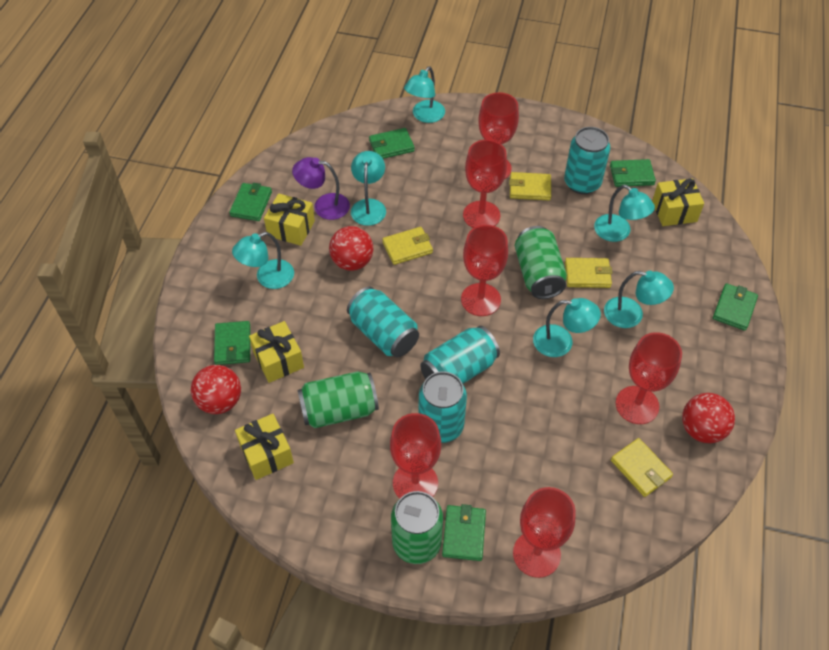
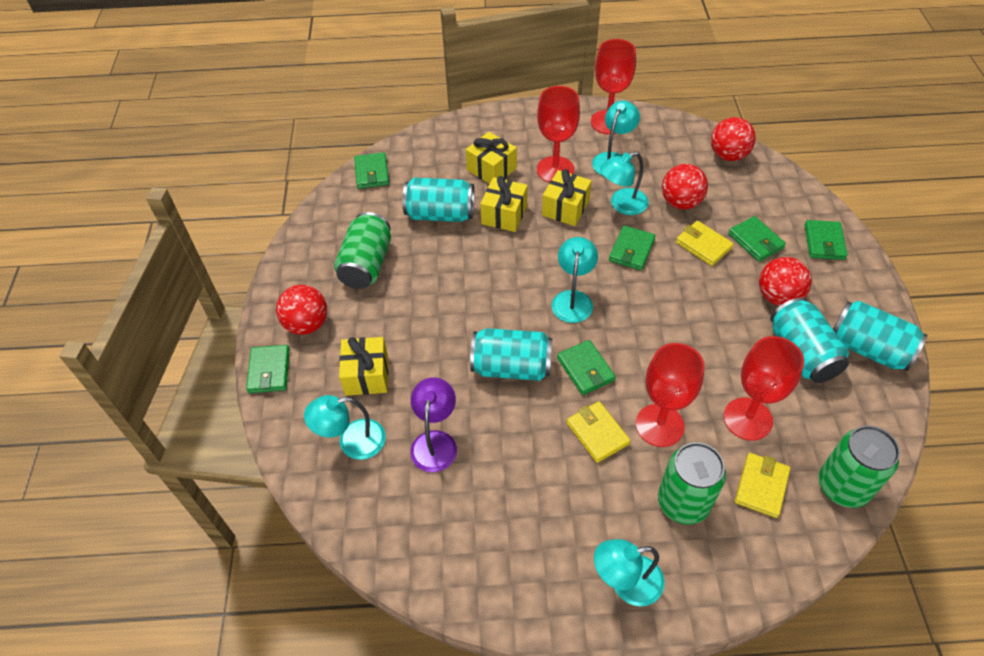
red ball: 3 -> 4
red goblet: 6 -> 4
turquoise lamp: 6 -> 5
yellow wallet: 4 -> 3

